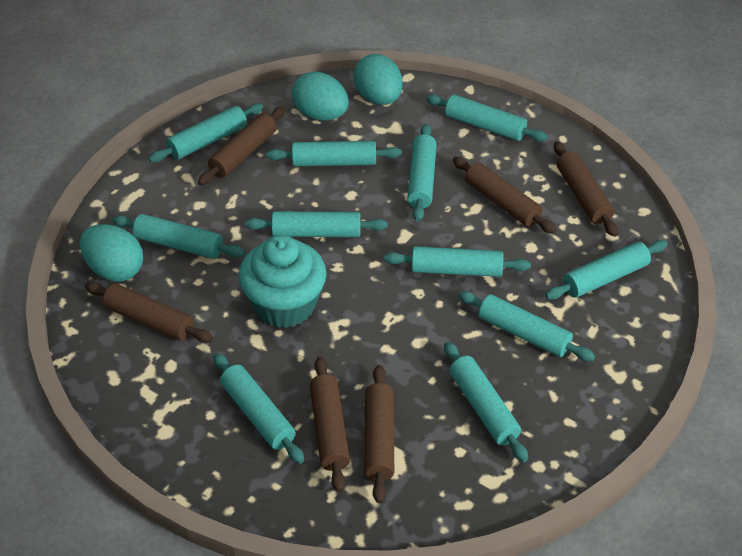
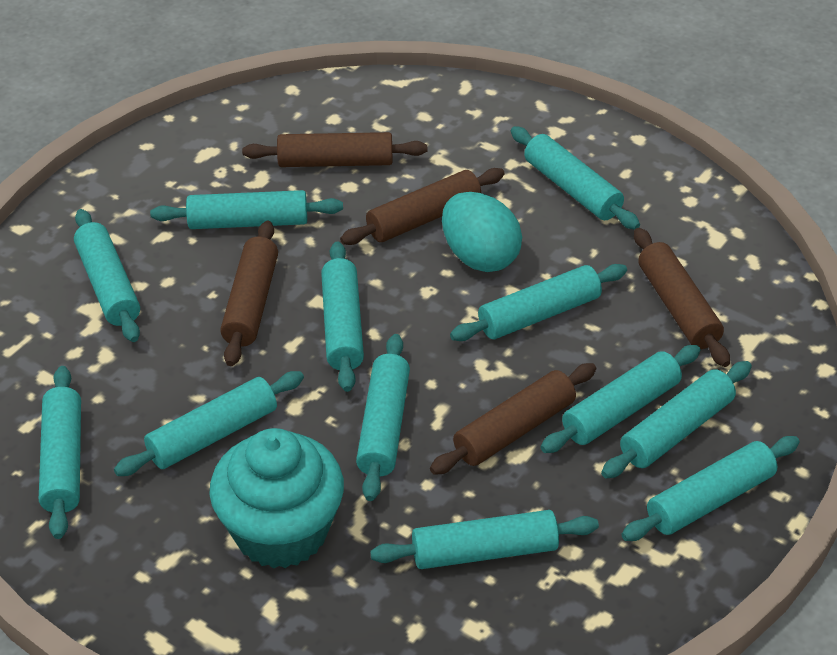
brown rolling pin: 6 -> 5
turquoise egg: 3 -> 1
turquoise rolling pin: 11 -> 12

